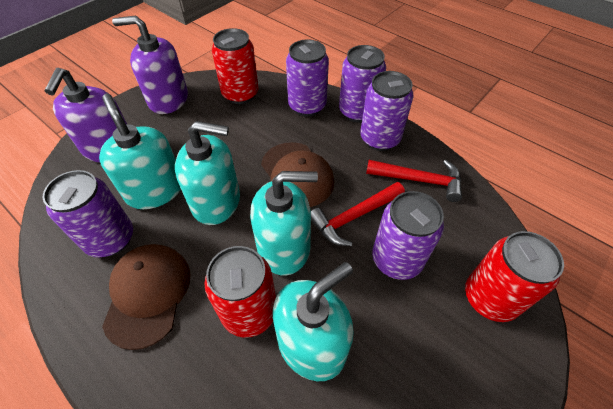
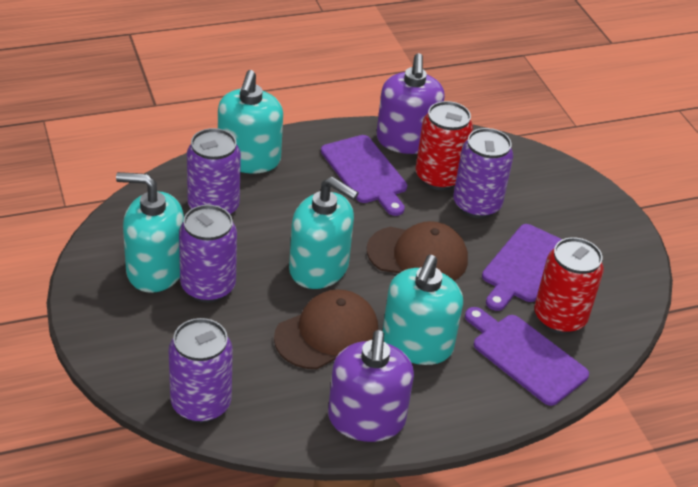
purple can: 5 -> 4
purple cutting board: 0 -> 3
red can: 3 -> 2
red hammer: 2 -> 0

